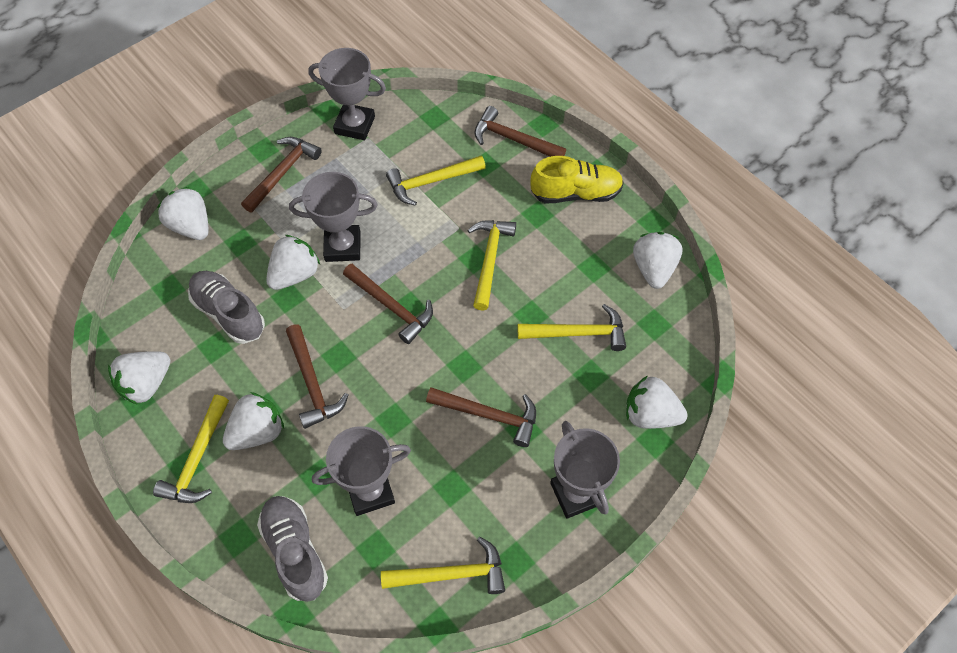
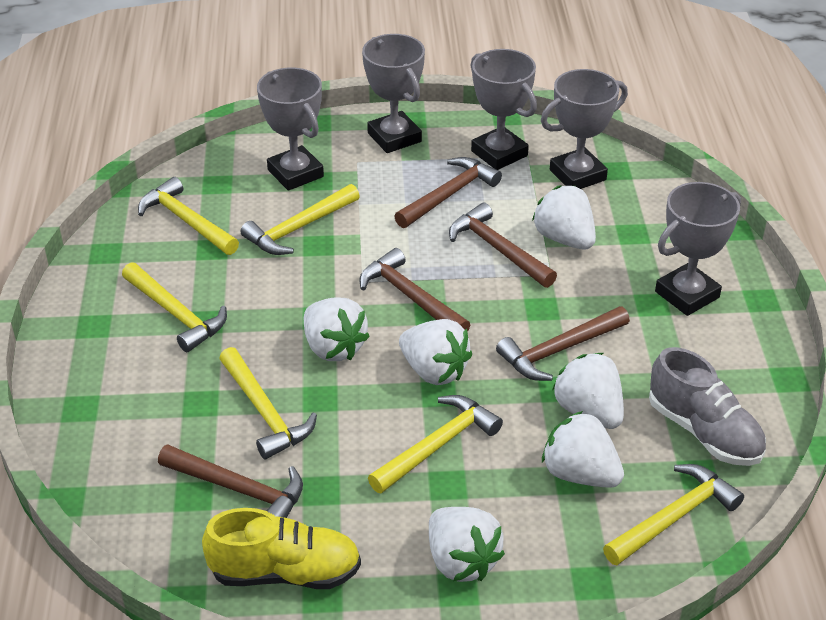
grey shoe: 2 -> 1
grey trophy: 4 -> 5
yellow hammer: 5 -> 6

